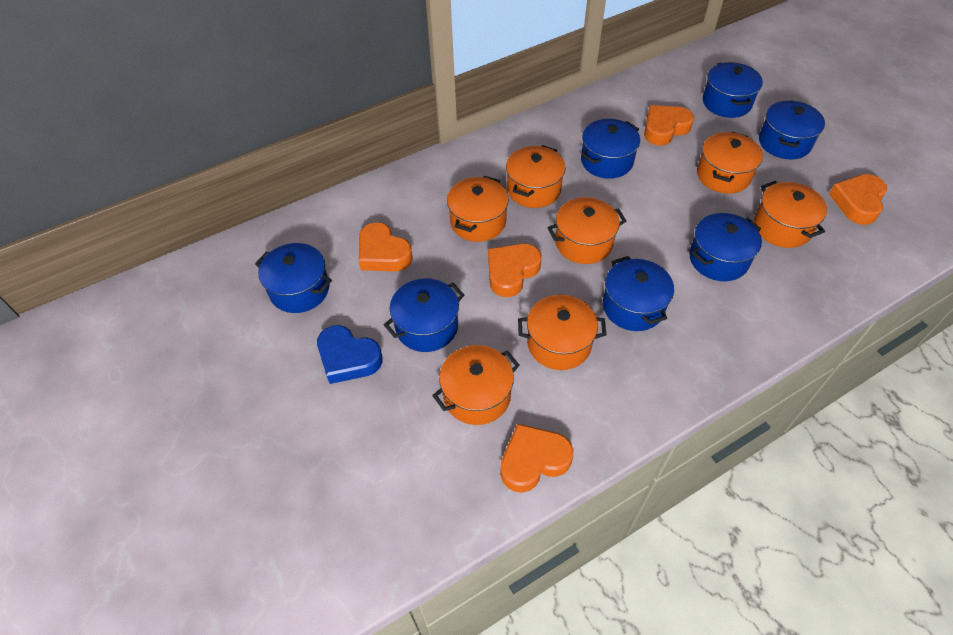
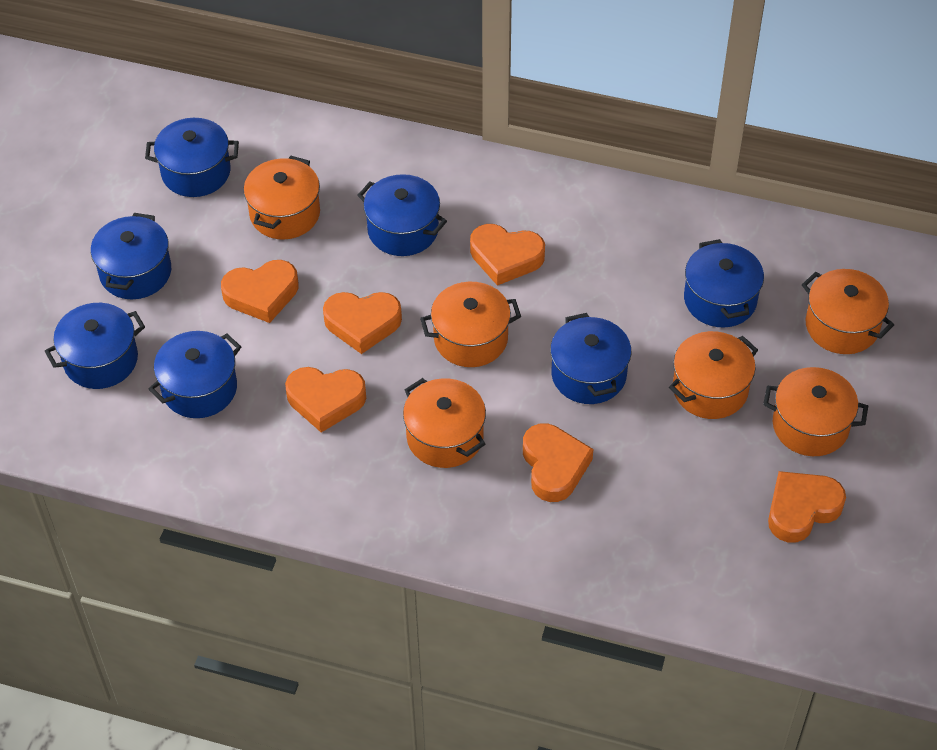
blue heart: 1 -> 0
orange heart: 5 -> 6
orange pot: 7 -> 6

